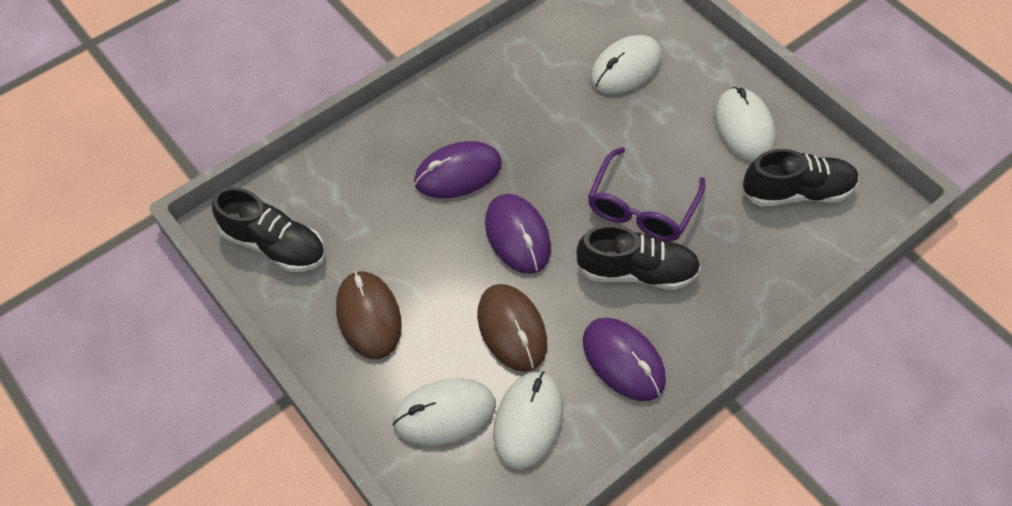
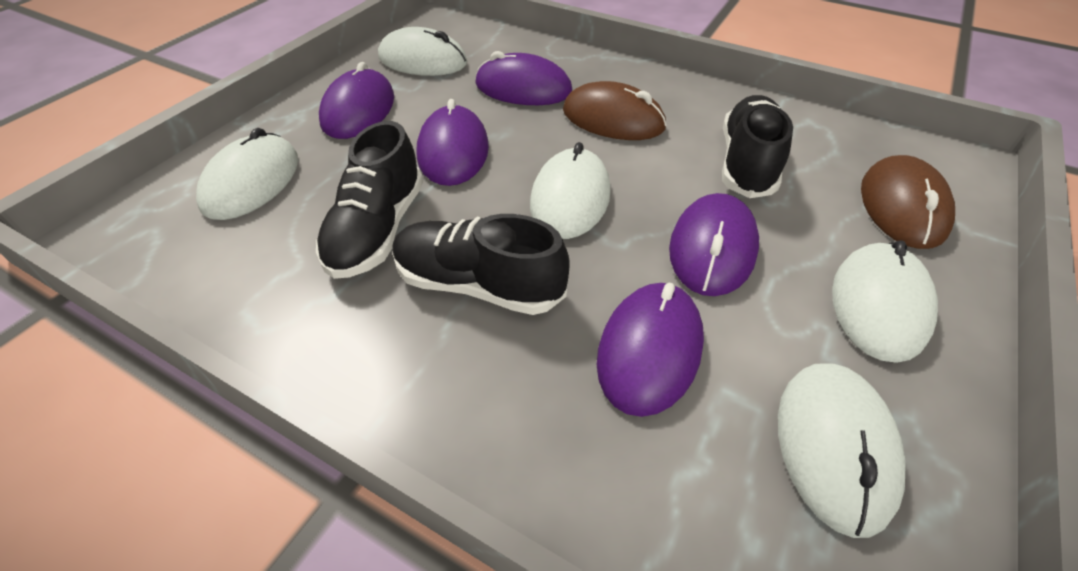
purple glasses: 1 -> 0
purple mouse: 3 -> 5
white mouse: 4 -> 5

